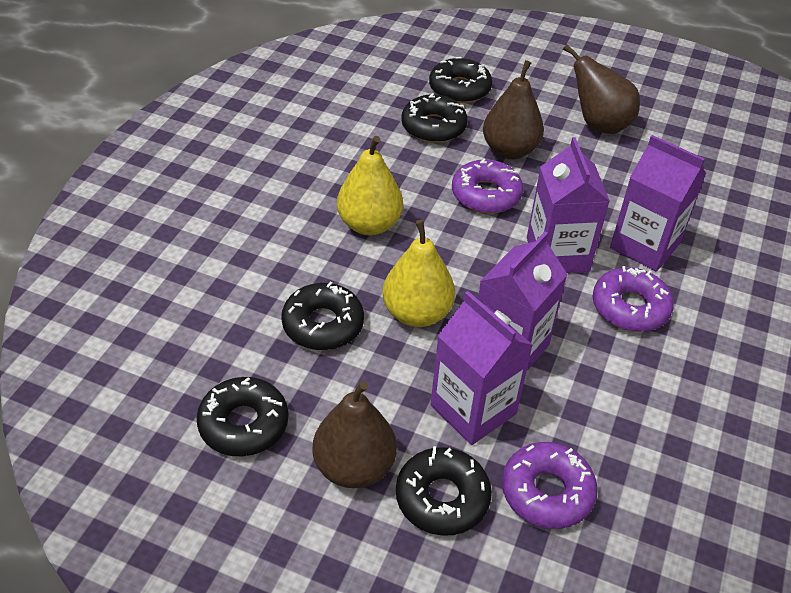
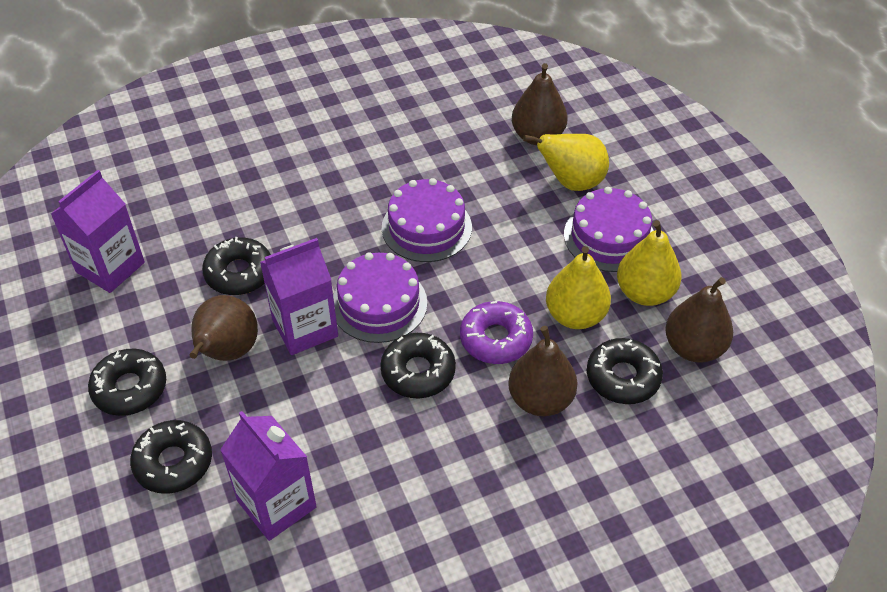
brown pear: 3 -> 4
purple cake: 0 -> 3
purple carton: 4 -> 3
purple donut: 3 -> 1
yellow pear: 2 -> 3

